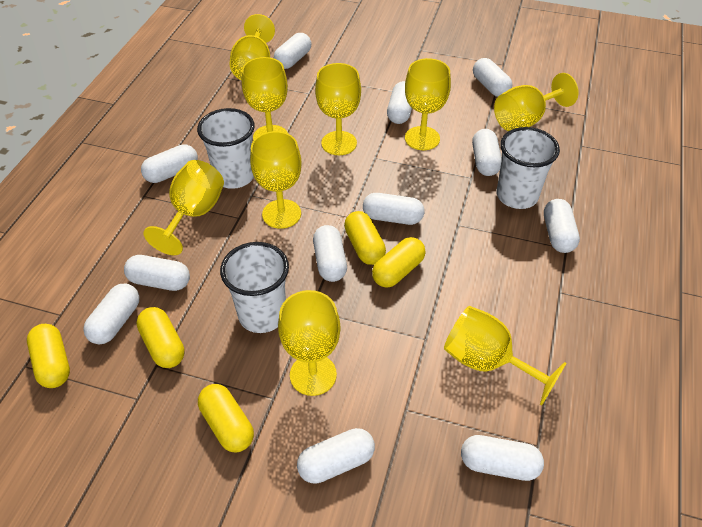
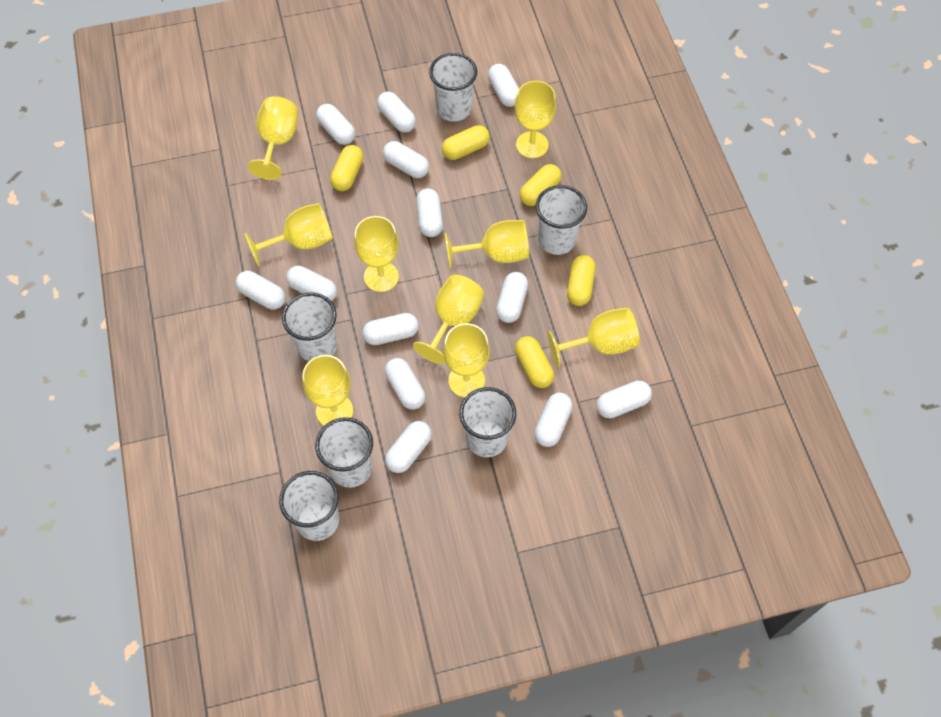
white capsule: 12 -> 13
white cup: 3 -> 6

